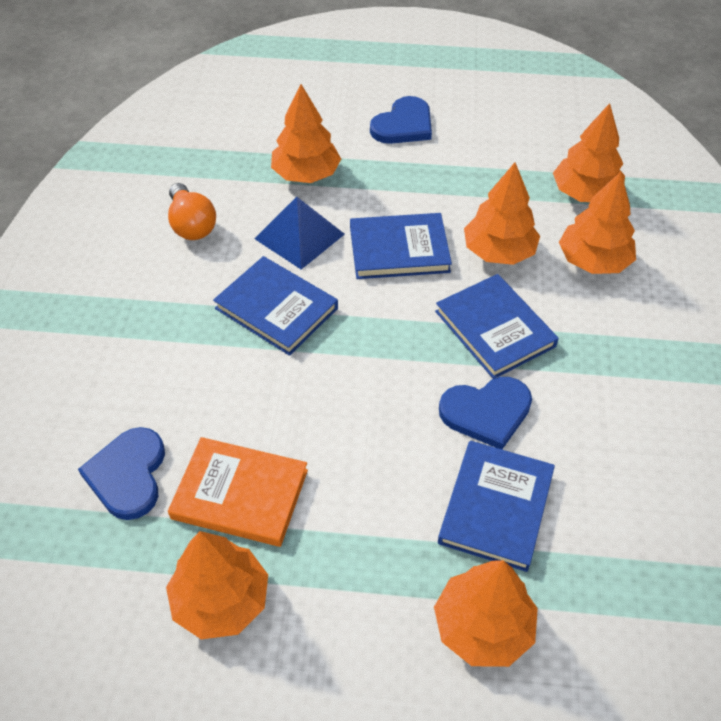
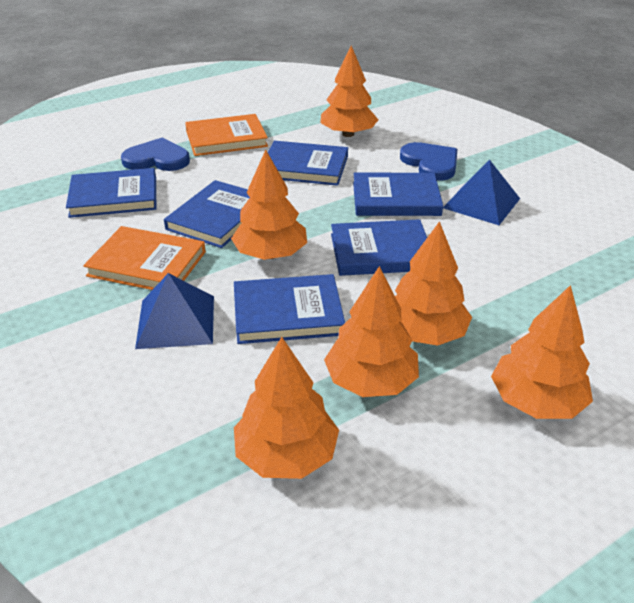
blue book: 4 -> 6
blue heart: 3 -> 2
blue pyramid: 1 -> 2
orange book: 1 -> 2
orange light bulb: 1 -> 0

